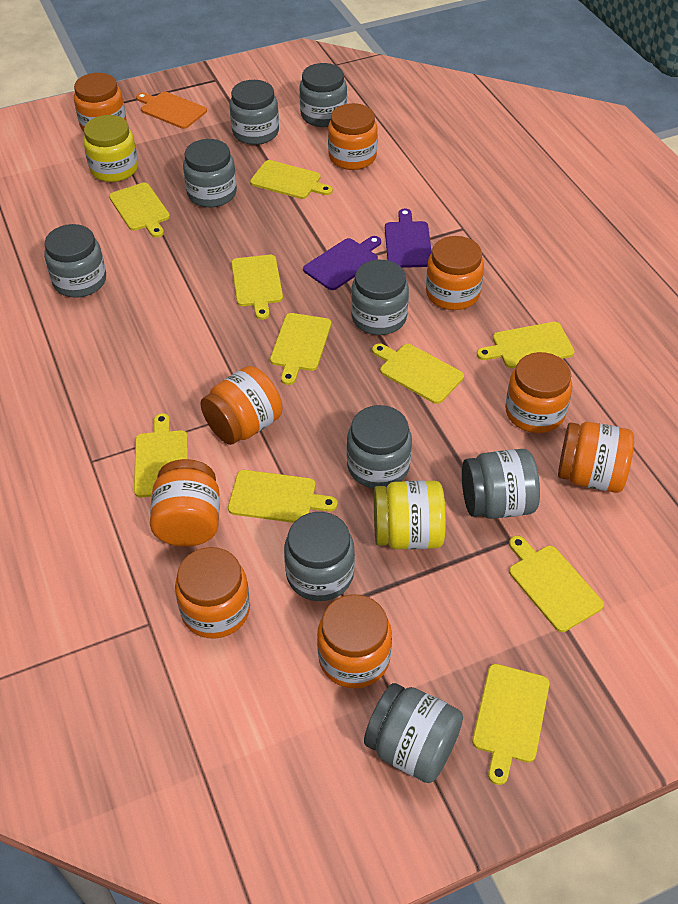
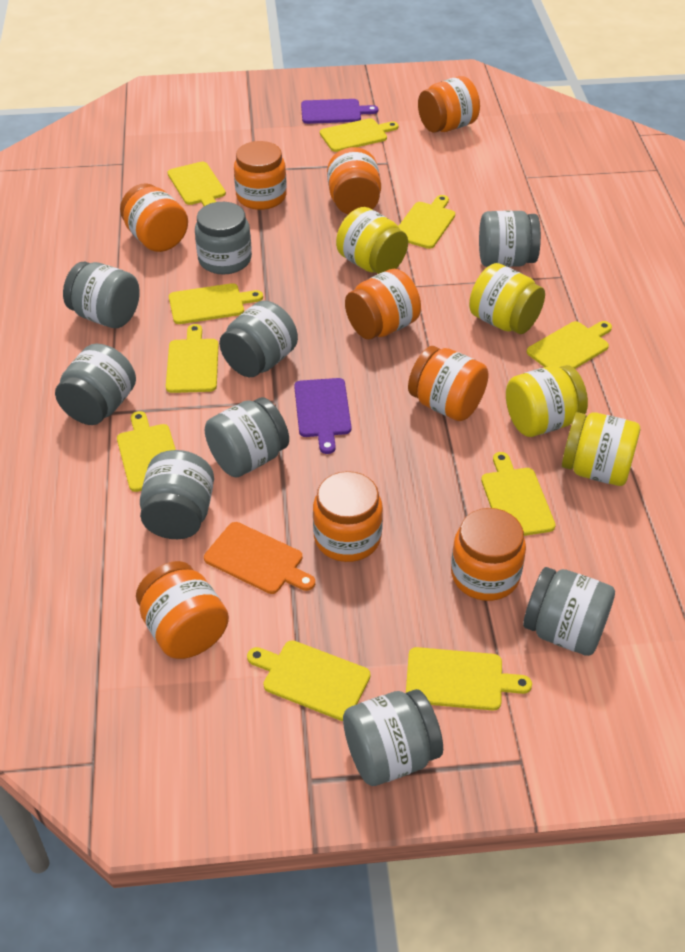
yellow jar: 2 -> 4

